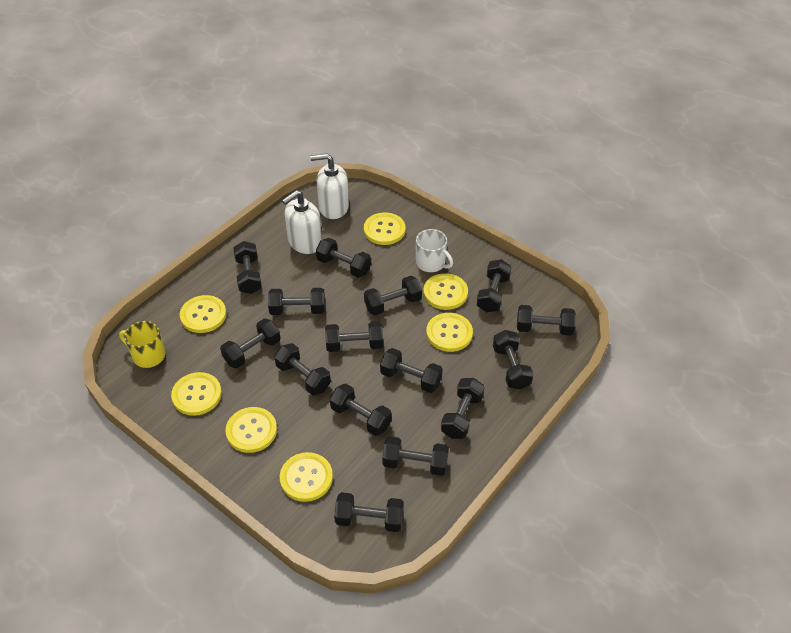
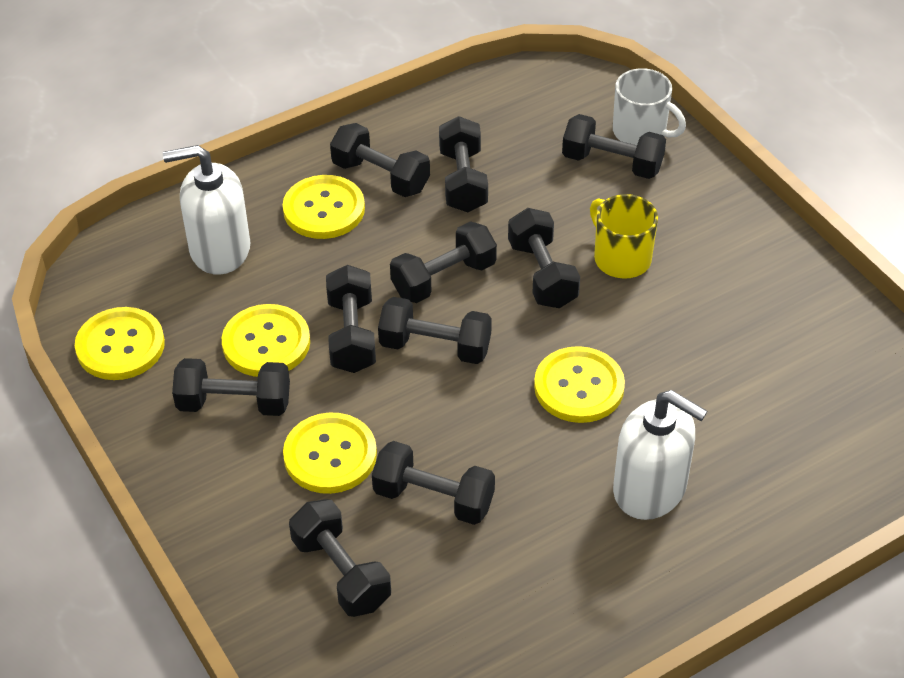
black dumbbell: 15 -> 10
yellow button: 7 -> 5

